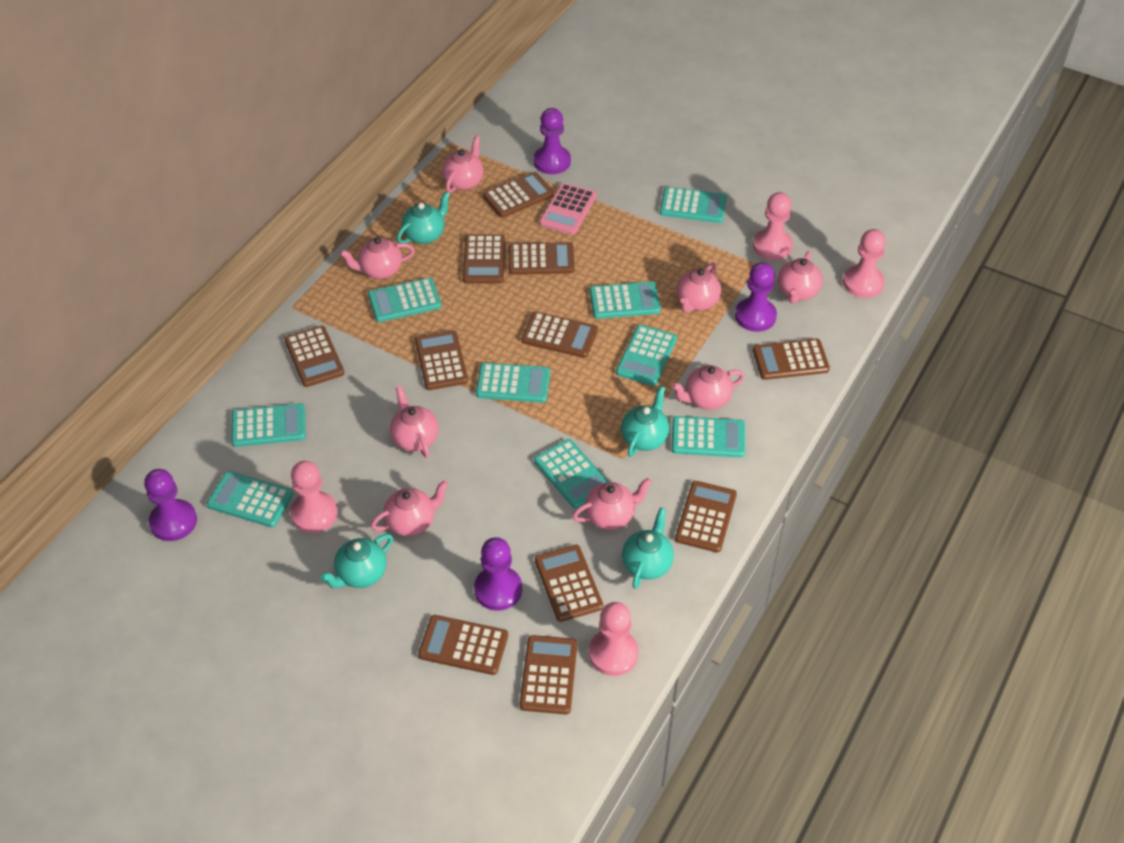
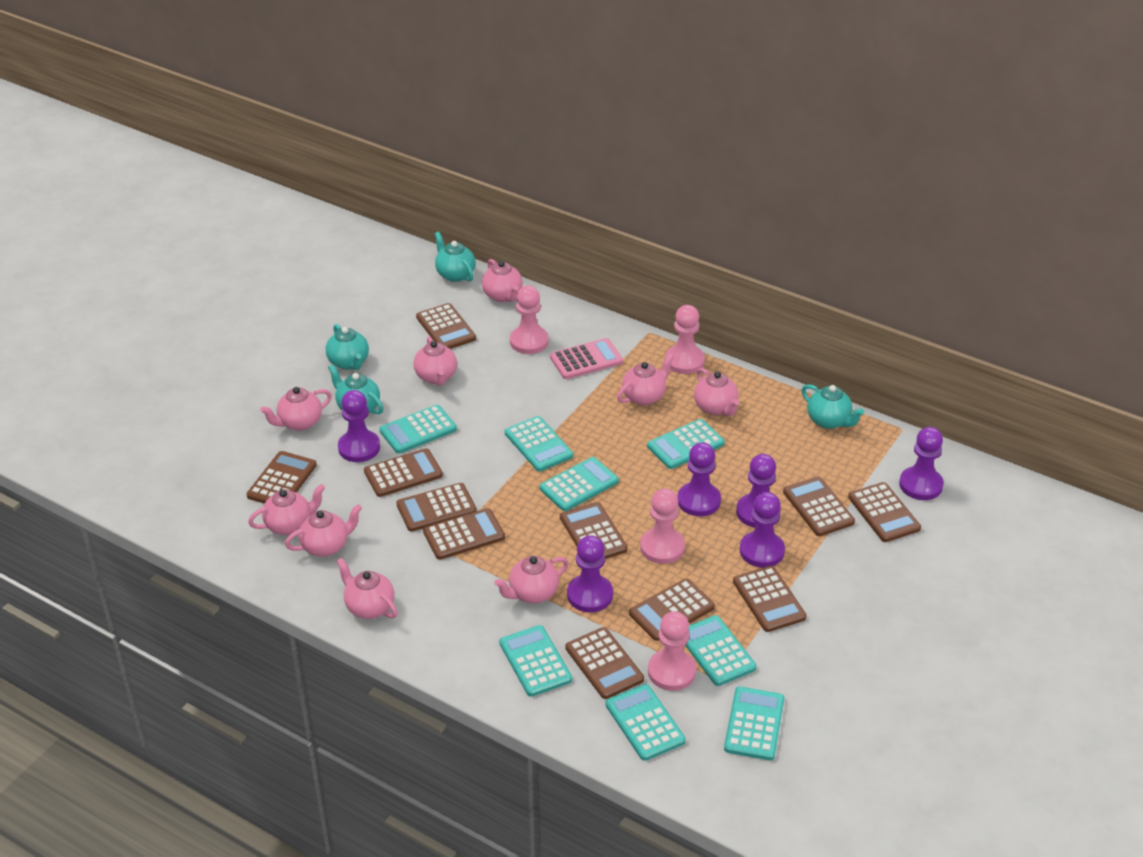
pink teapot: 8 -> 9
purple pawn: 4 -> 6
turquoise calculator: 9 -> 8

